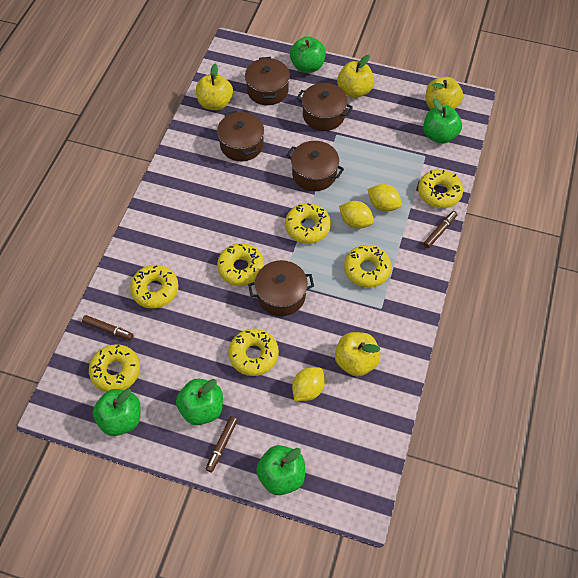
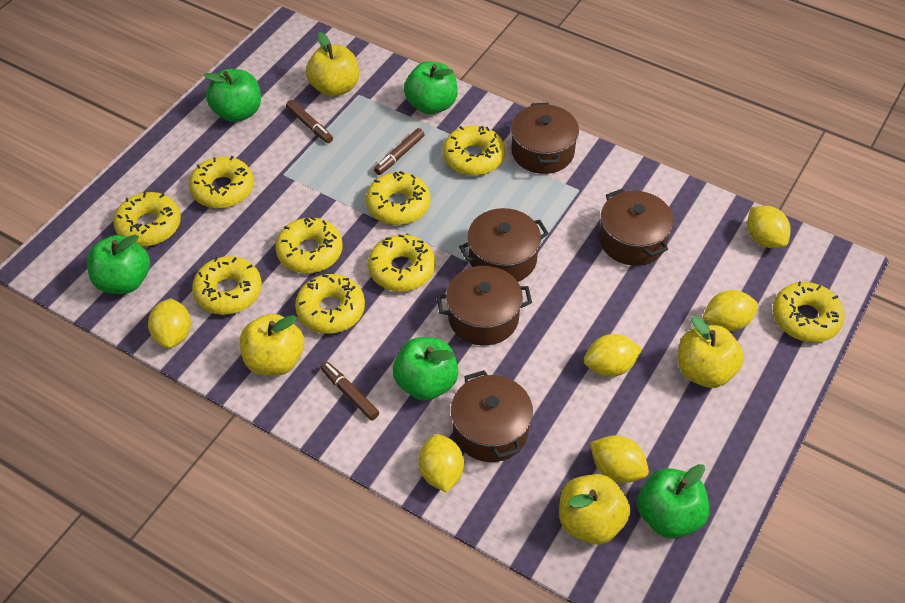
yellow donut: 7 -> 9
yellow lemon: 3 -> 6

